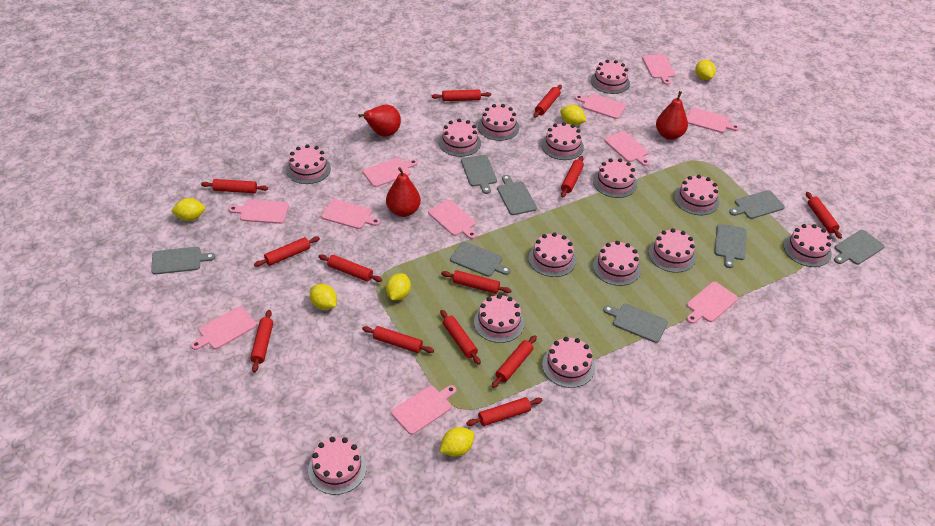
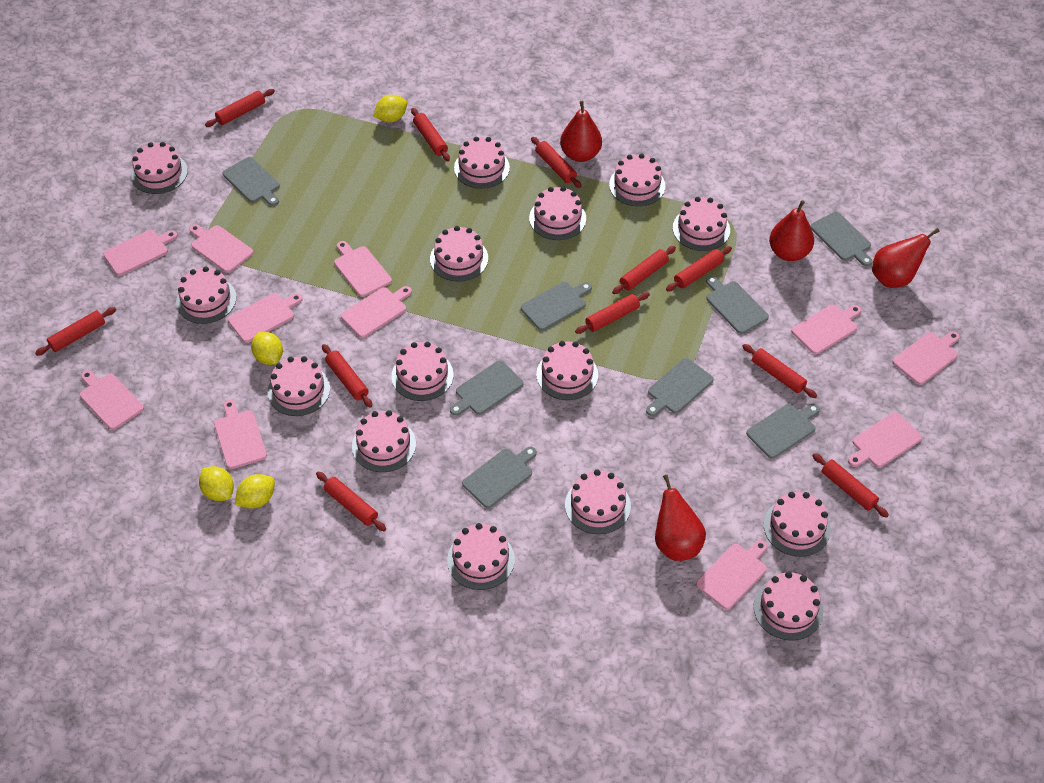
pink cake: 14 -> 15
red pear: 3 -> 4
red rolling pin: 13 -> 11
yellow lemon: 6 -> 4

